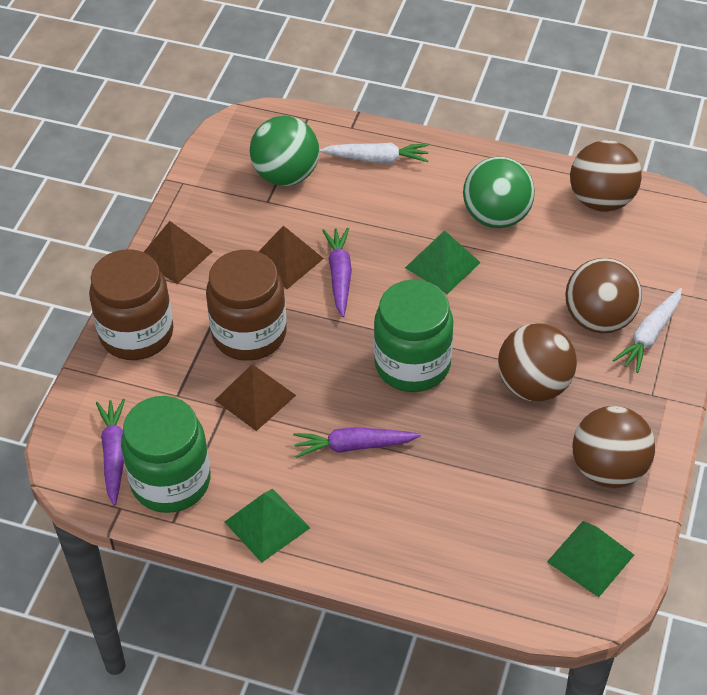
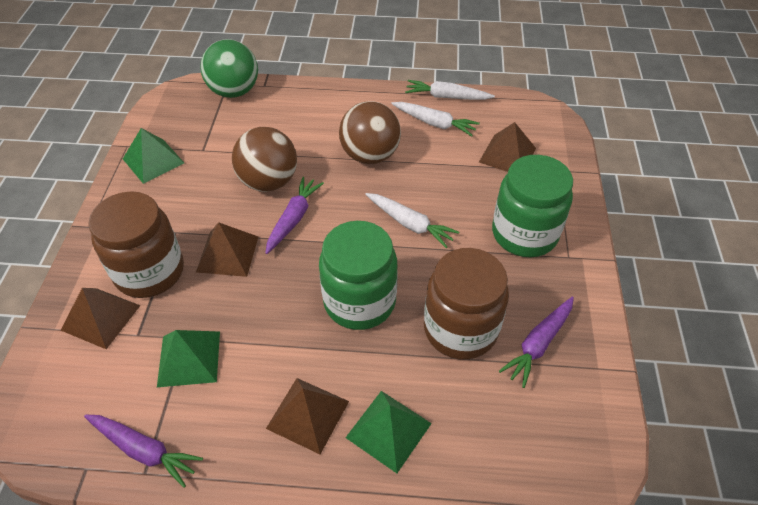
brown ball: 4 -> 2
brown pyramid: 3 -> 4
green ball: 2 -> 1
white carrot: 2 -> 3

